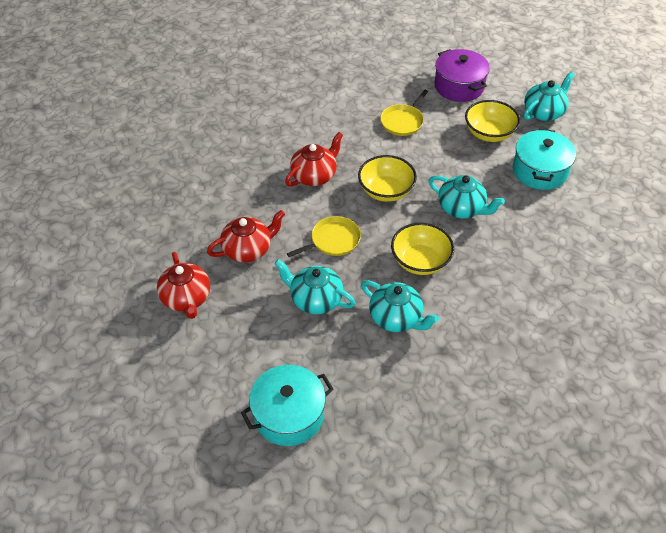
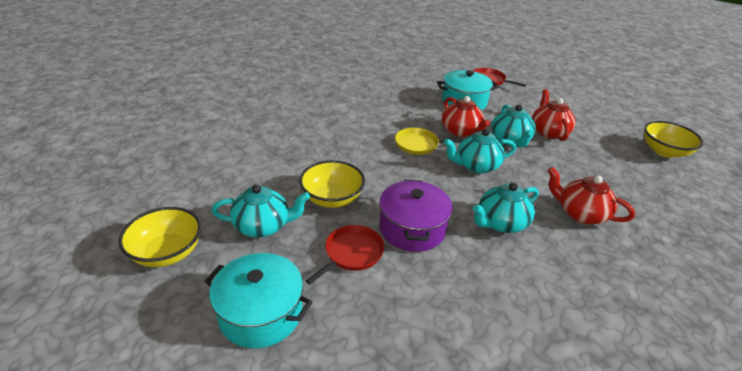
red pan: 0 -> 2
yellow pan: 2 -> 1

